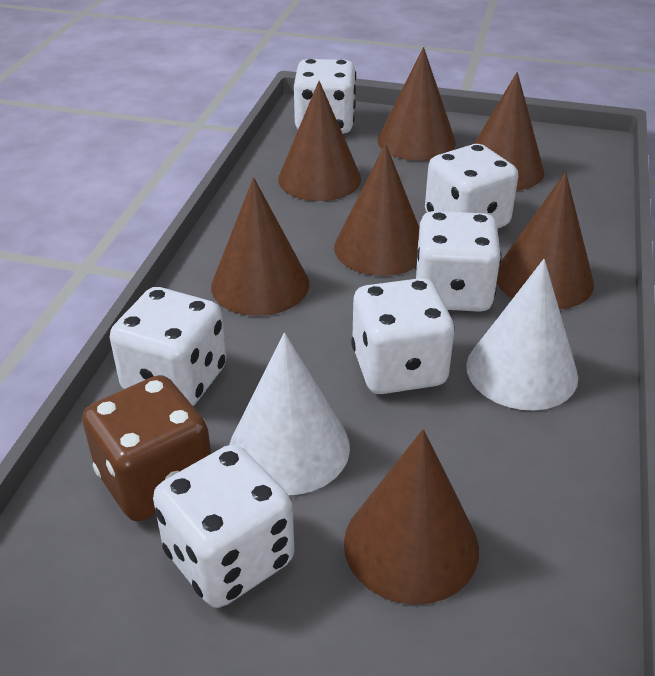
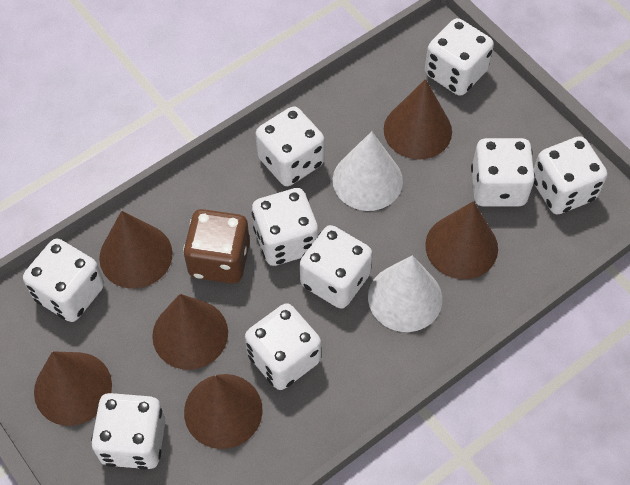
brown cone: 7 -> 6
white dice: 6 -> 9

